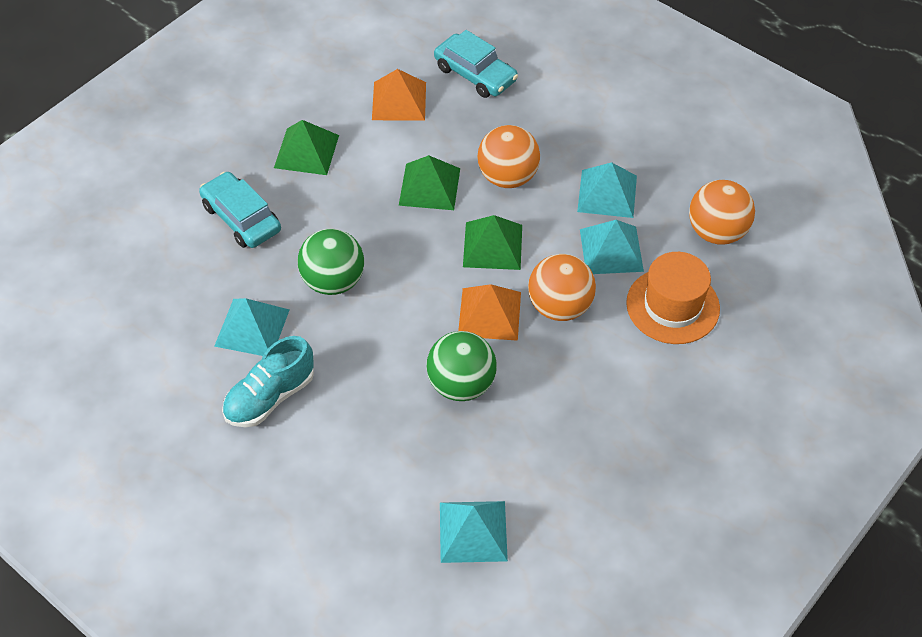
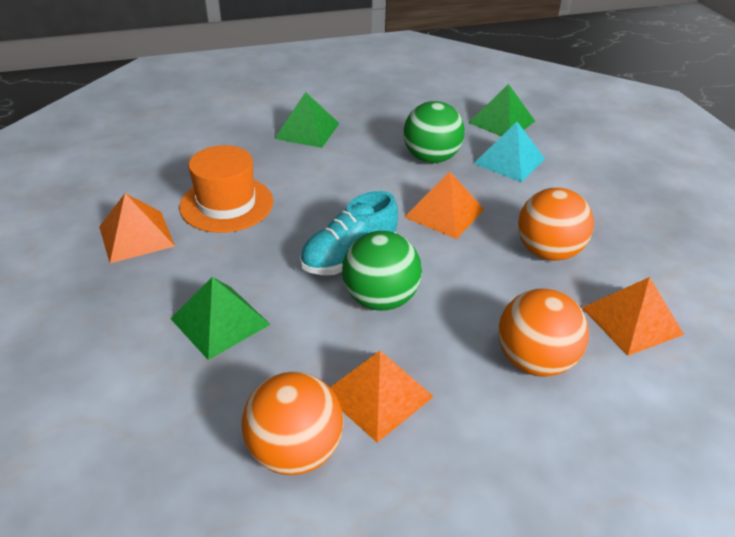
orange pyramid: 2 -> 4
turquoise car: 2 -> 0
turquoise pyramid: 4 -> 1

